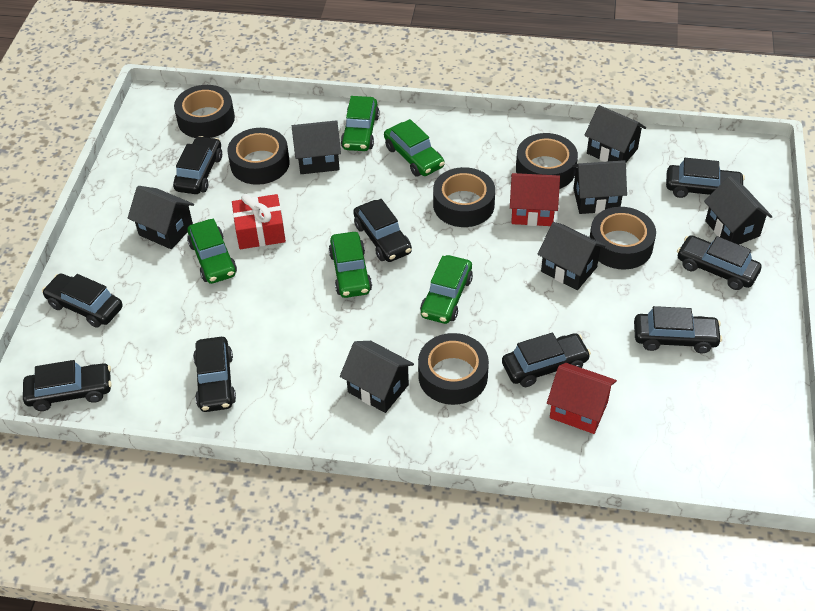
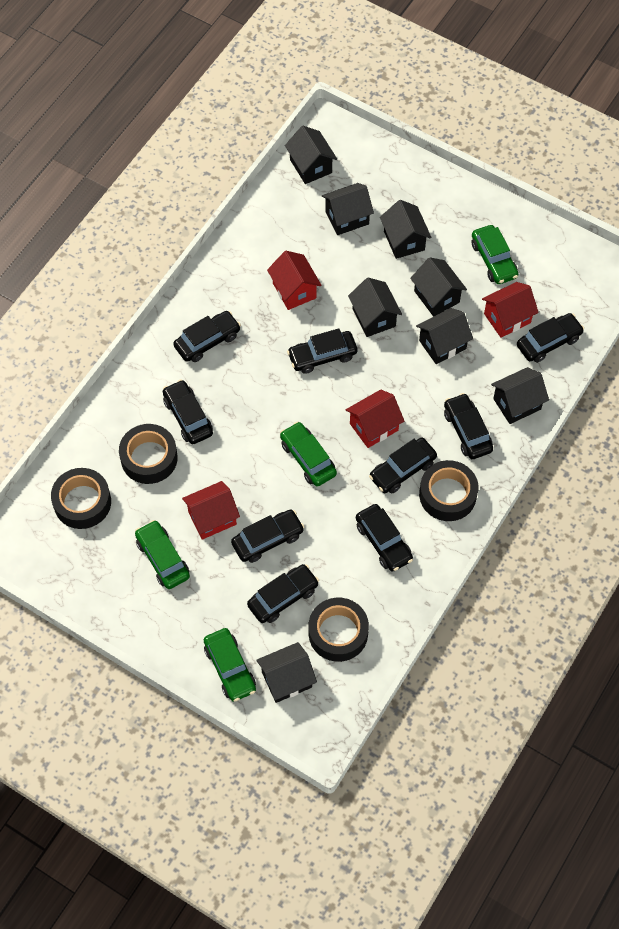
black house: 7 -> 8
black tape: 6 -> 4
green car: 5 -> 4
red gift: 1 -> 0
red house: 2 -> 4

